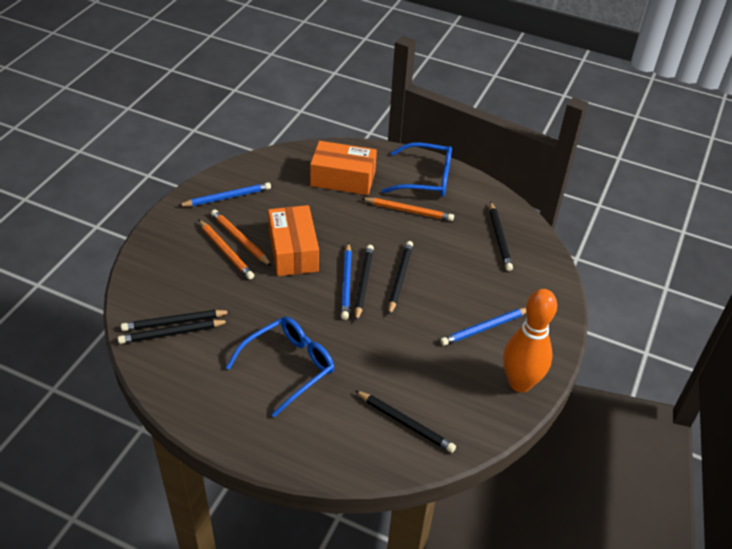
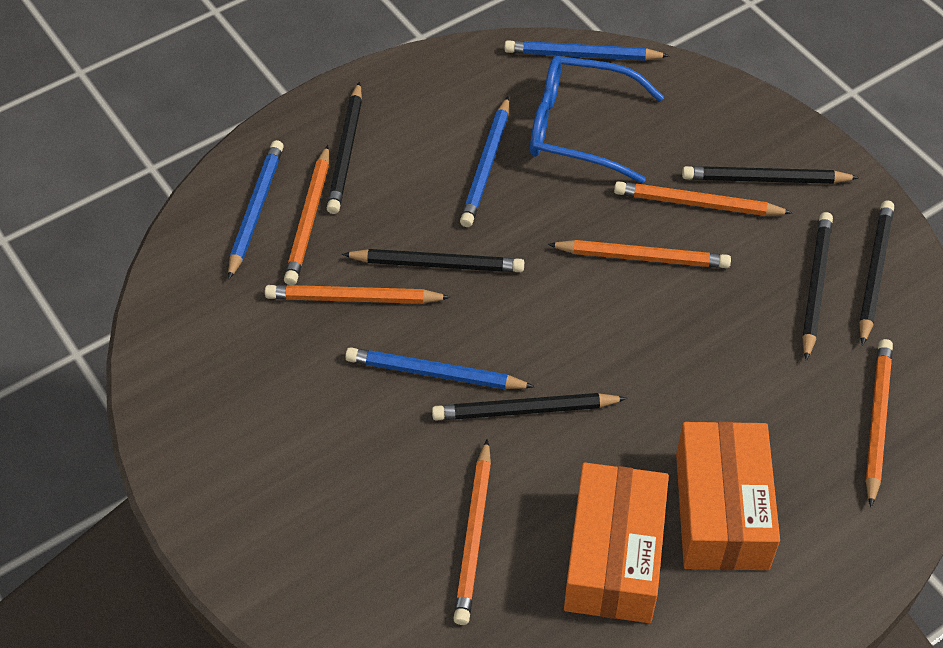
blue glasses: 2 -> 1
blue pencil: 3 -> 4
orange bowling pin: 1 -> 0
orange pencil: 3 -> 6

